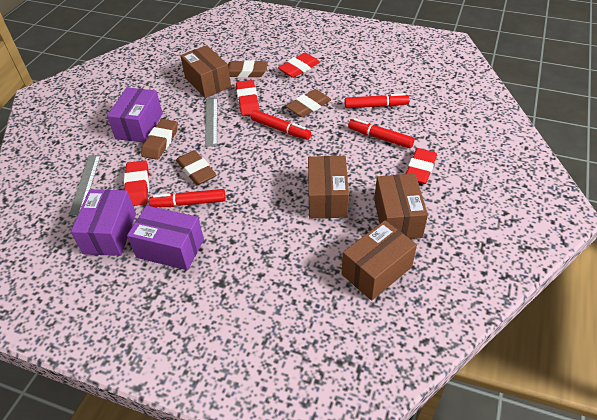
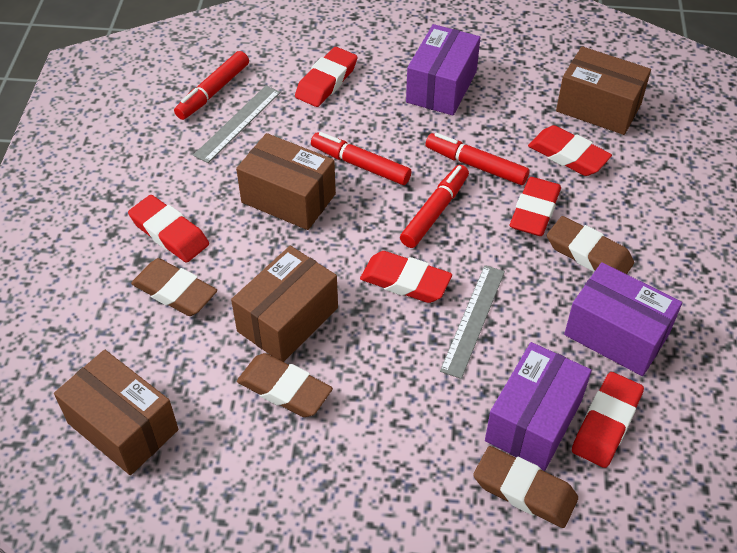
red eraser: 4 -> 6

